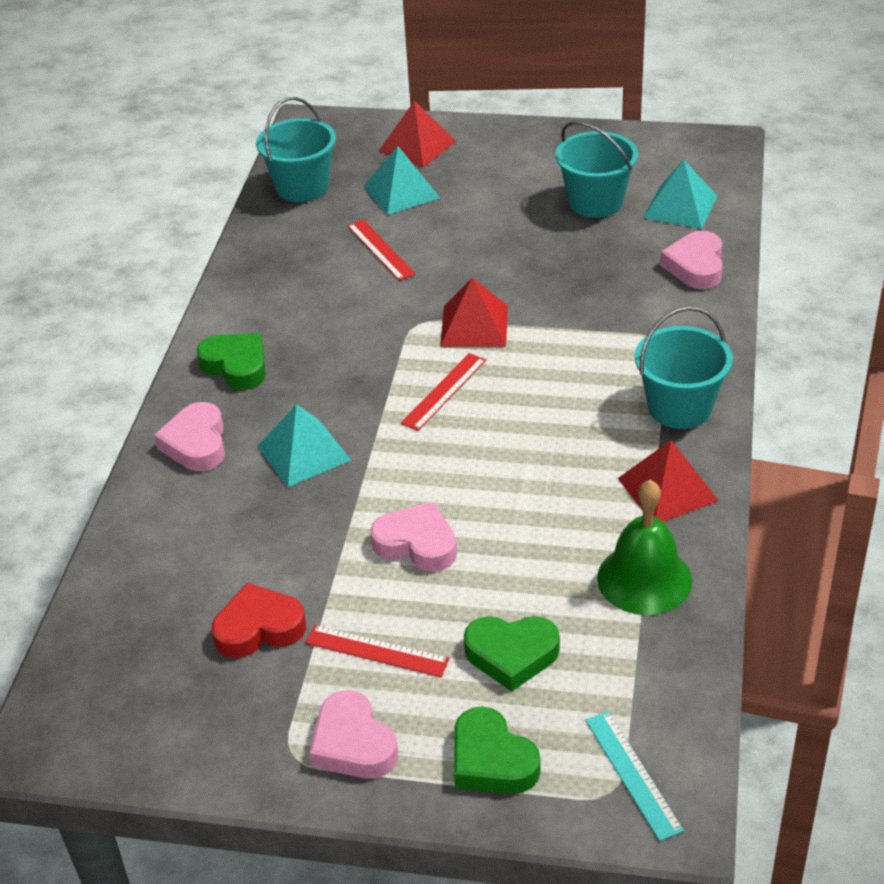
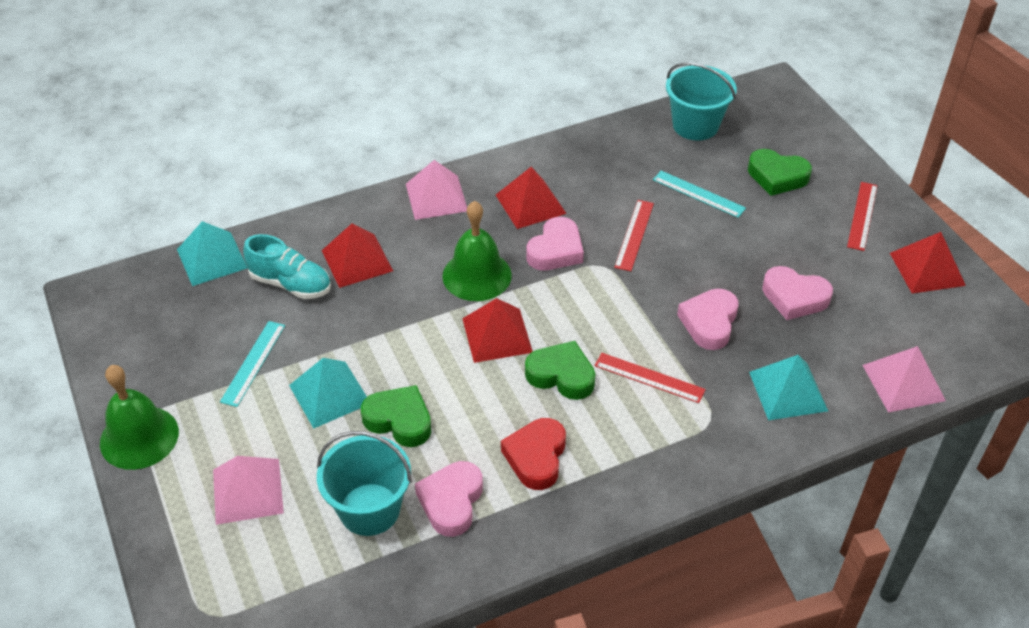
green bell: 1 -> 2
pink pyramid: 0 -> 3
red pyramid: 3 -> 4
turquoise bucket: 3 -> 2
turquoise ruler: 1 -> 2
turquoise shoe: 0 -> 1

